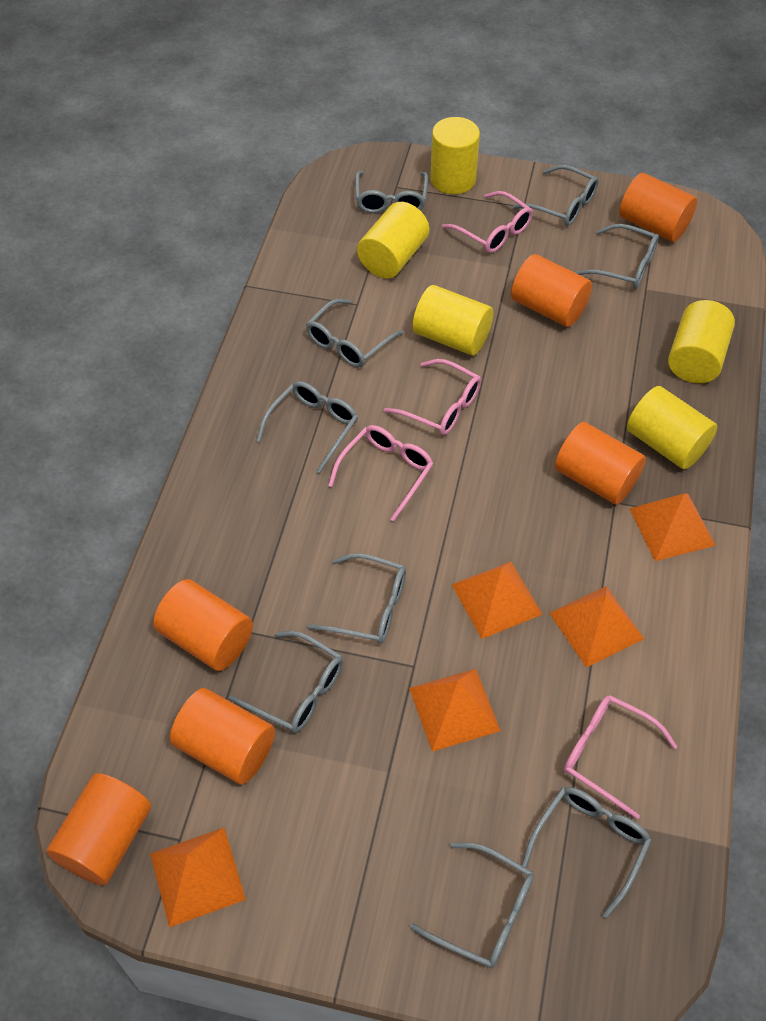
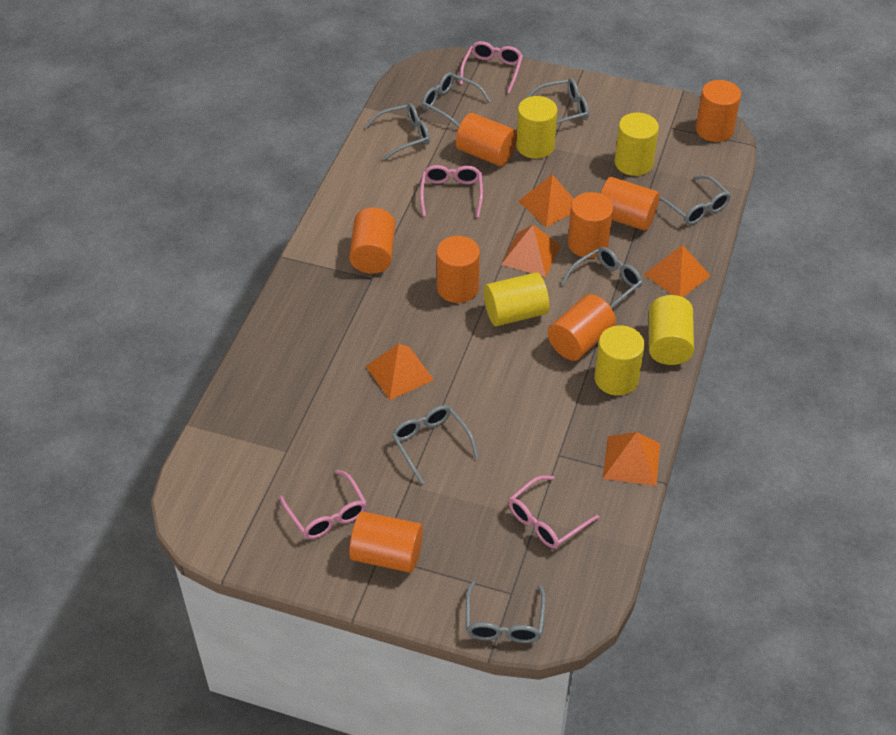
grey glasses: 9 -> 7
orange cylinder: 6 -> 8

